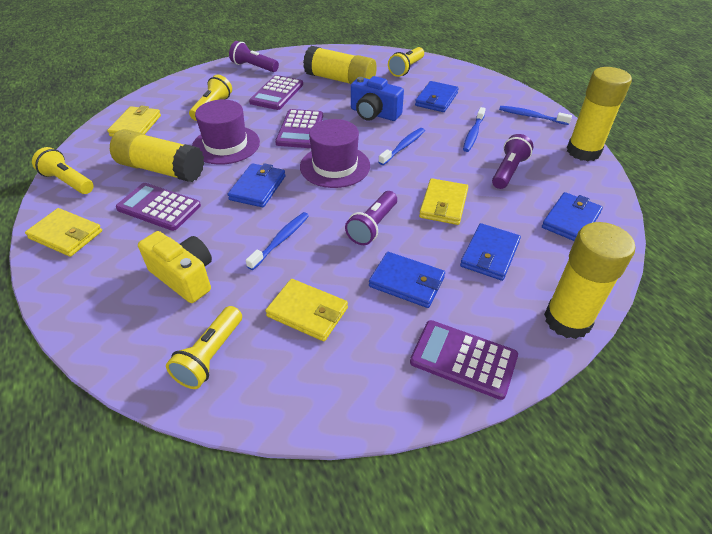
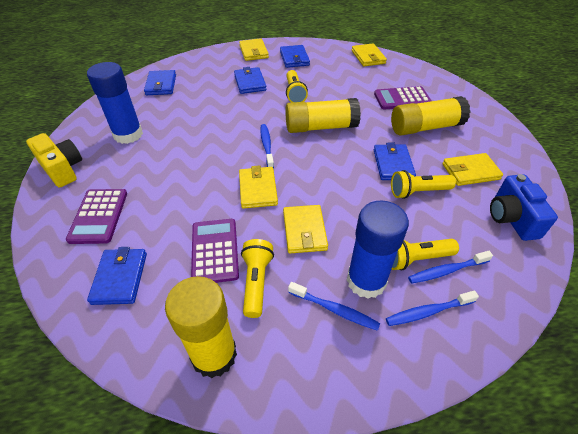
blue glue stick: 0 -> 2
purple calculator: 4 -> 3
purple flashlight: 3 -> 0
purple hat: 2 -> 0
yellow glue stick: 4 -> 3
yellow wallet: 4 -> 5

